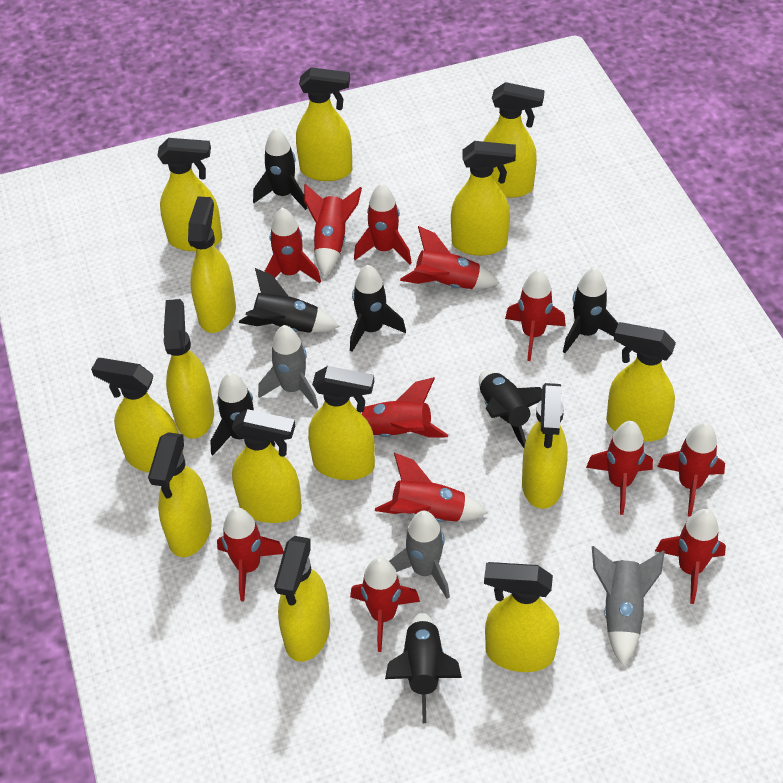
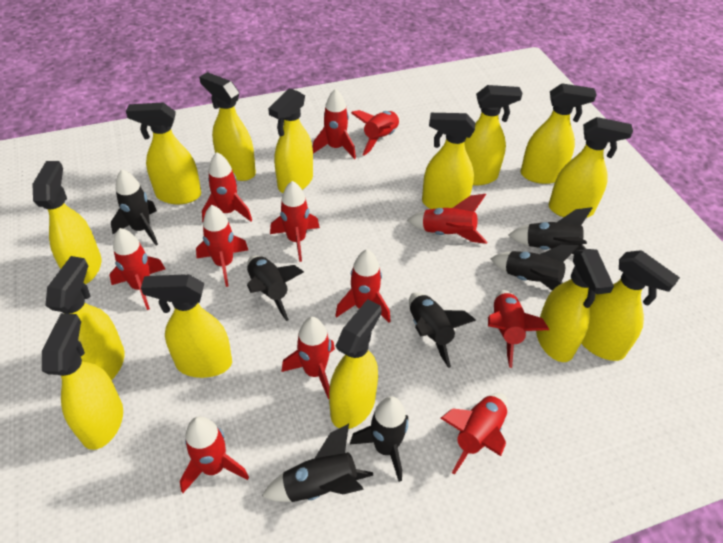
grey rocket: 3 -> 0

